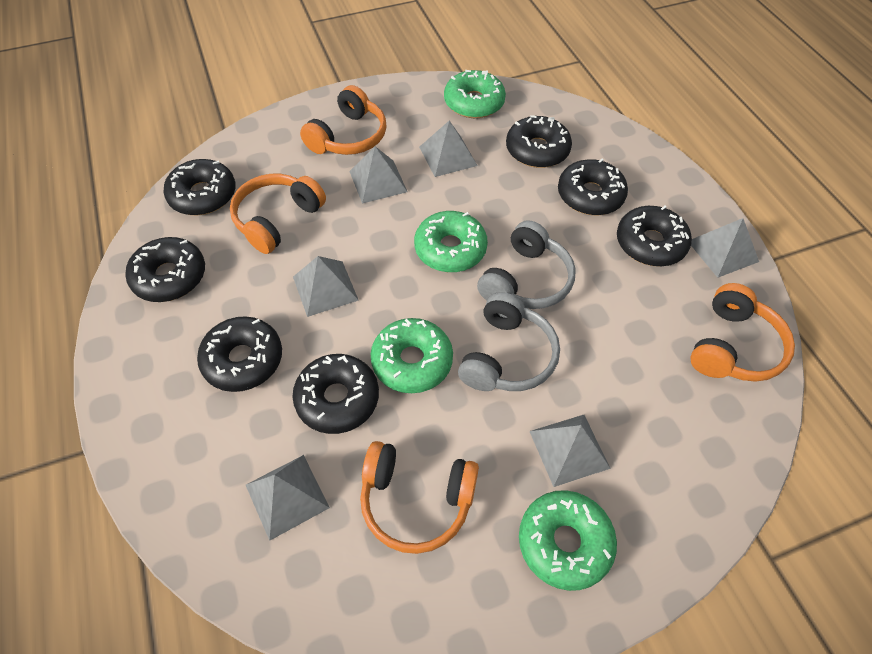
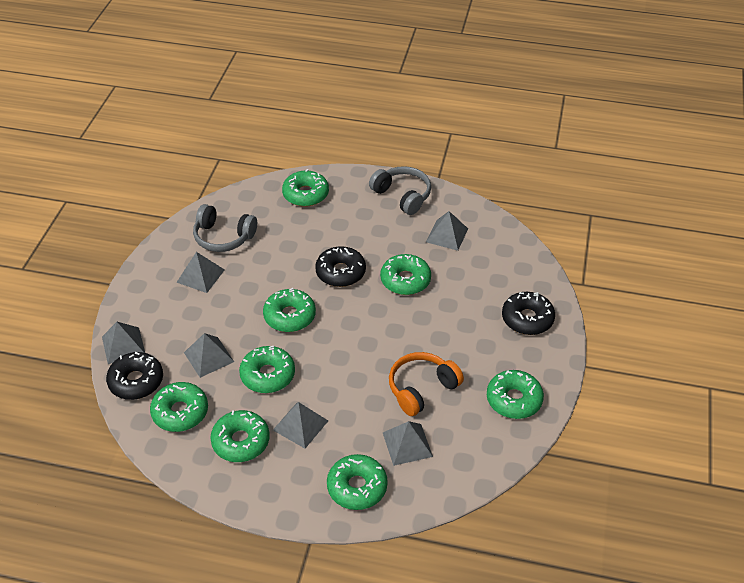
black donut: 7 -> 3
green donut: 4 -> 8
orange headphones: 4 -> 1

